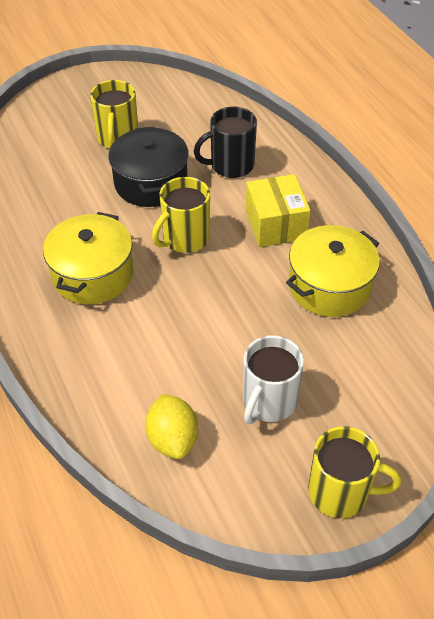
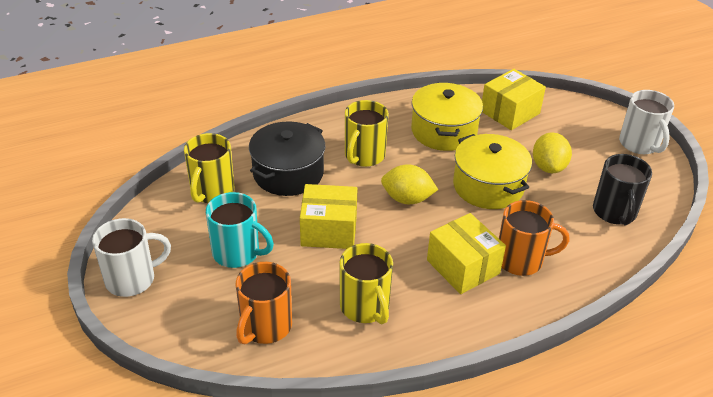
orange mug: 0 -> 2
turquoise mug: 0 -> 1
white mug: 1 -> 2
yellow box: 1 -> 3
yellow lemon: 1 -> 2

